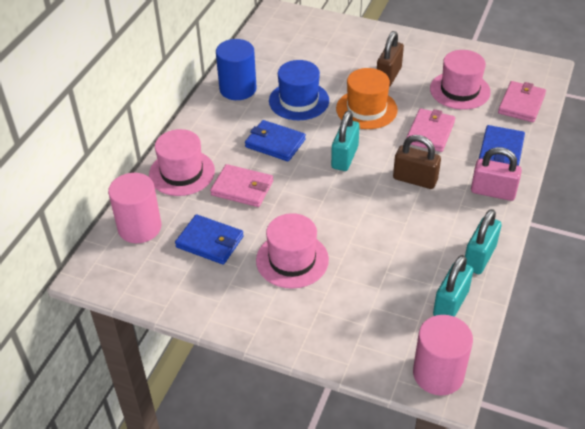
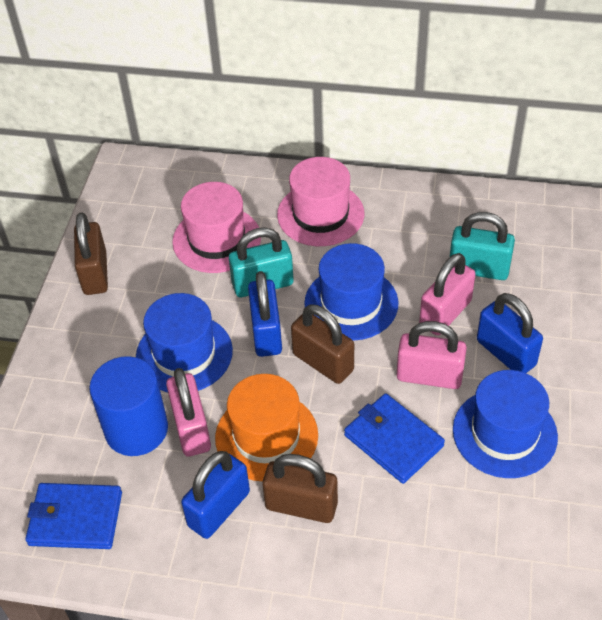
blue hat: 1 -> 3
blue padlock: 0 -> 3
blue wallet: 3 -> 2
brown padlock: 2 -> 3
pink cylinder: 2 -> 0
pink hat: 3 -> 2
pink padlock: 1 -> 3
pink wallet: 3 -> 0
turquoise padlock: 3 -> 2

